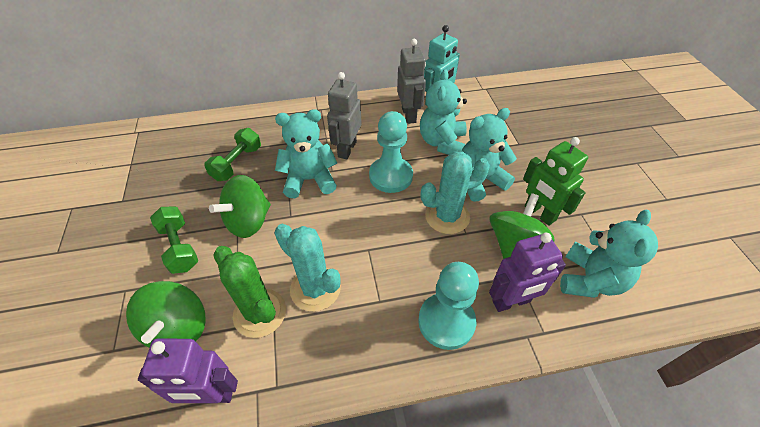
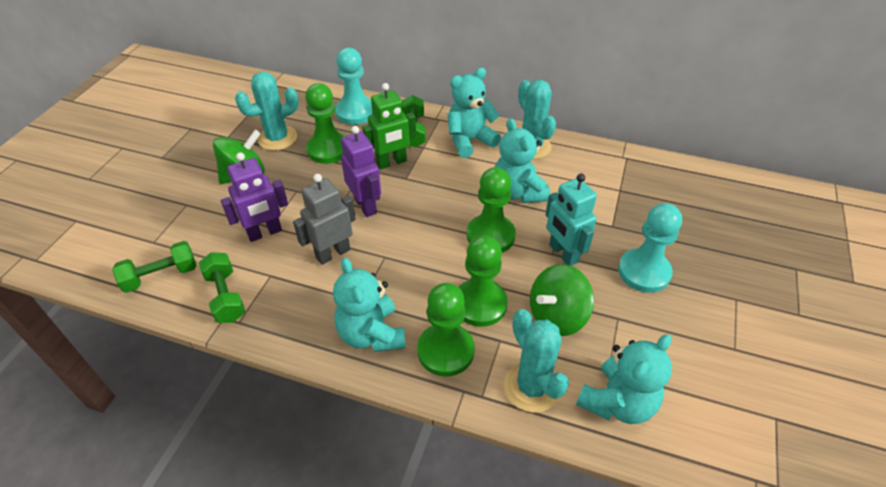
green cactus: 1 -> 0
green dumbbell: 2 -> 3
green pawn: 0 -> 4
green spinning top: 3 -> 2
grey robot: 2 -> 1
turquoise cactus: 2 -> 3

